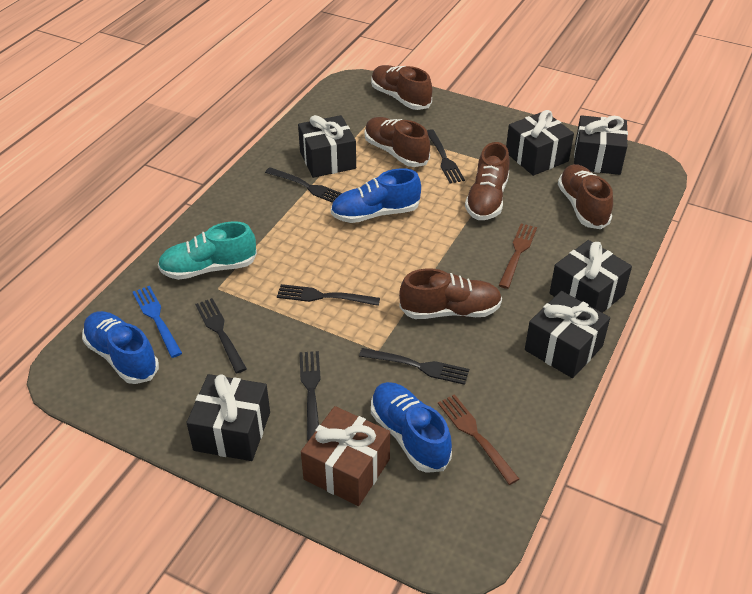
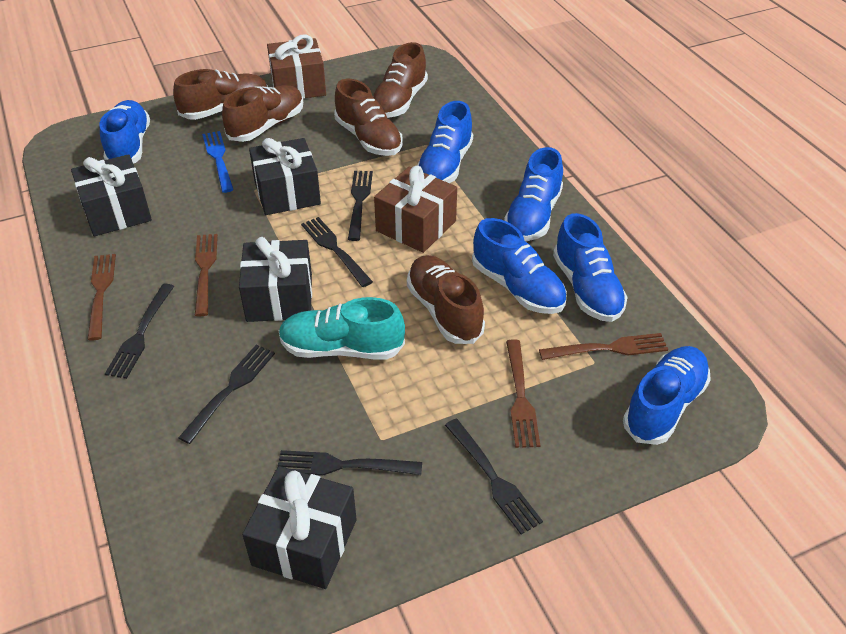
black gift: 6 -> 4
blue shoe: 3 -> 6
brown fork: 2 -> 4
brown gift: 1 -> 2

